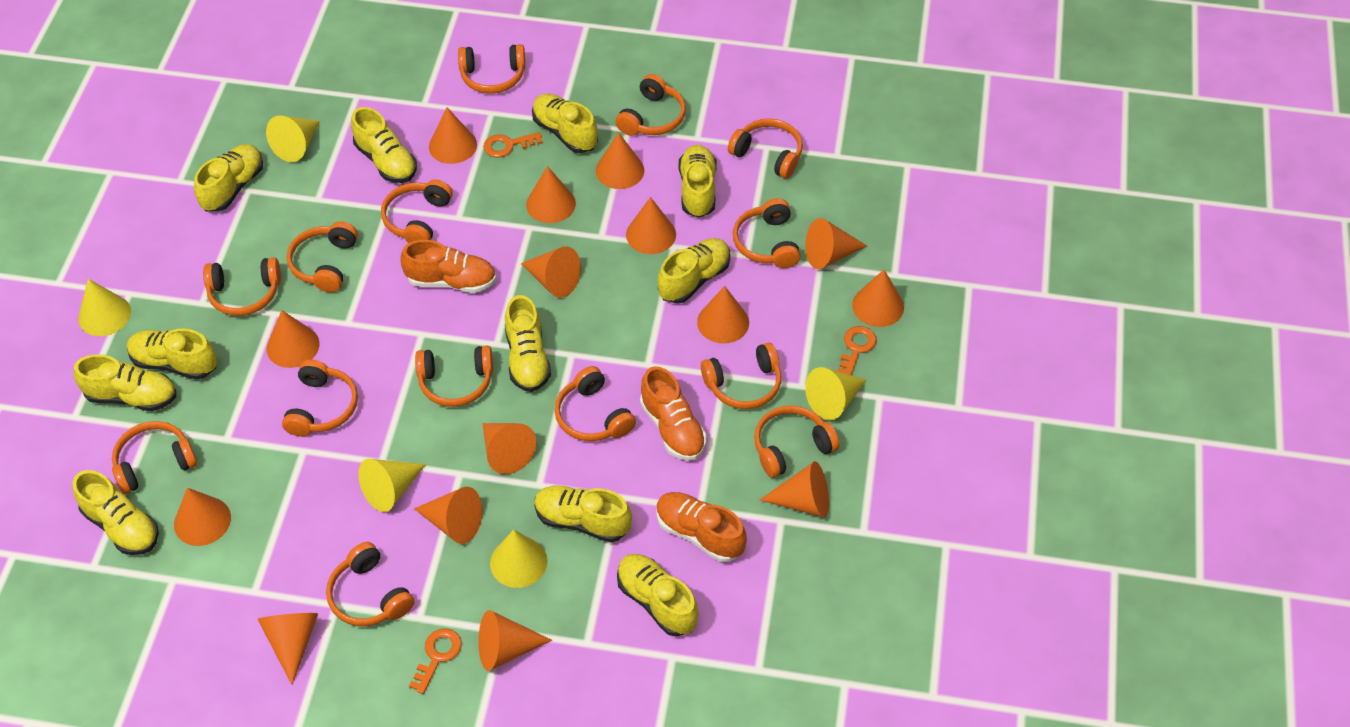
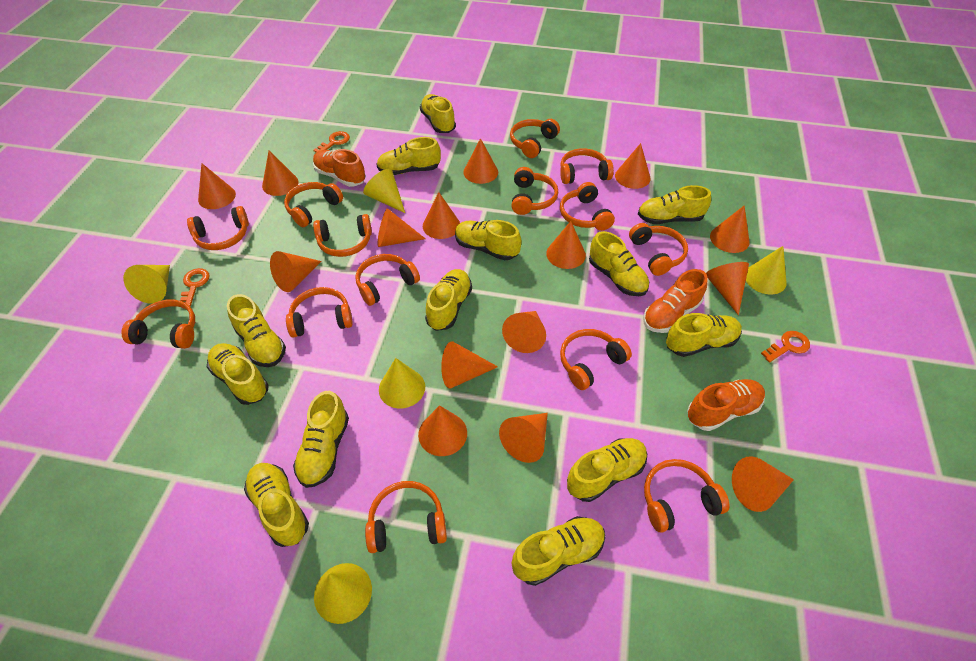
yellow shoe: 11 -> 13

